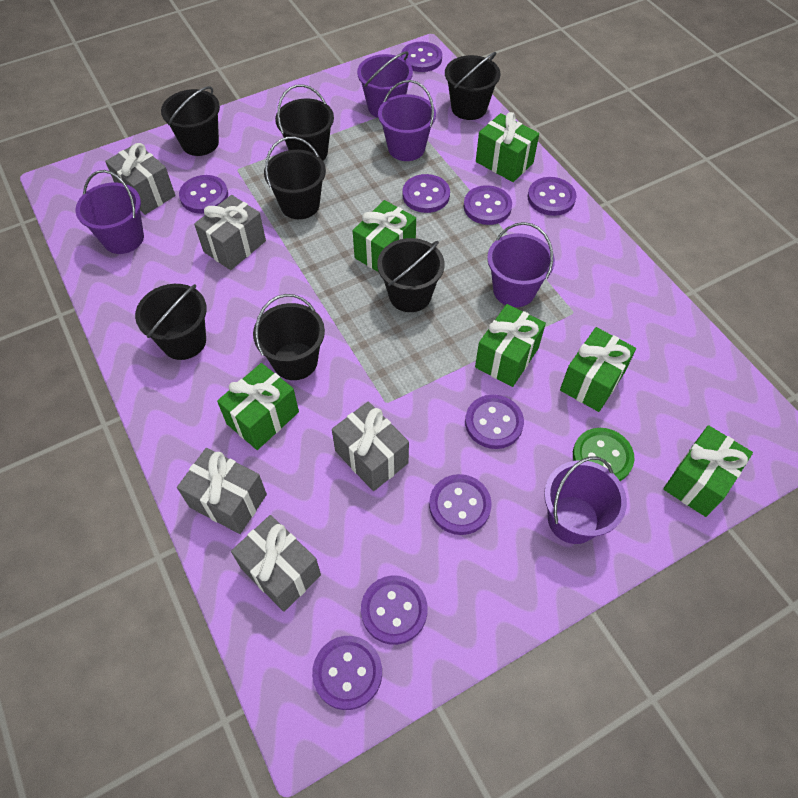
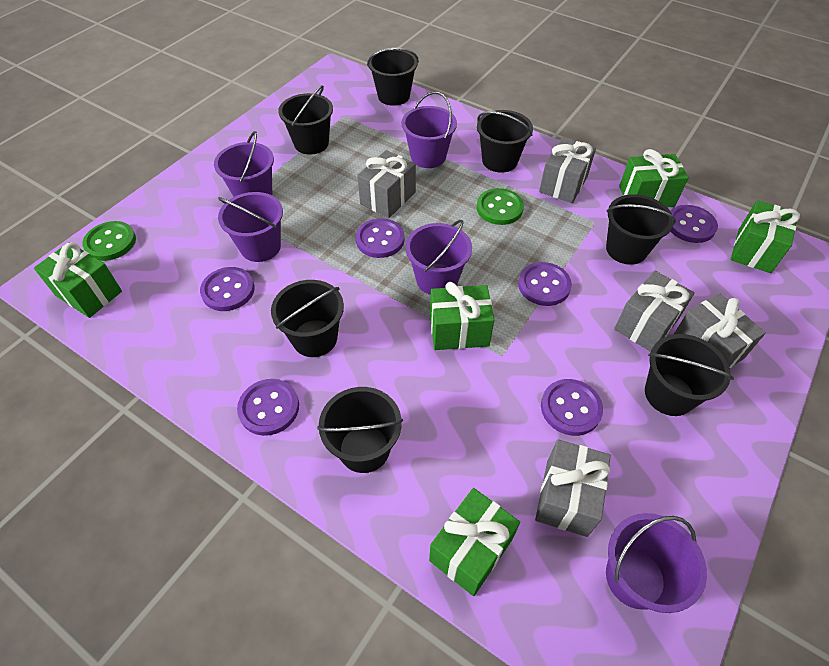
green button: 1 -> 2
green gift: 6 -> 5
purple button: 9 -> 6

